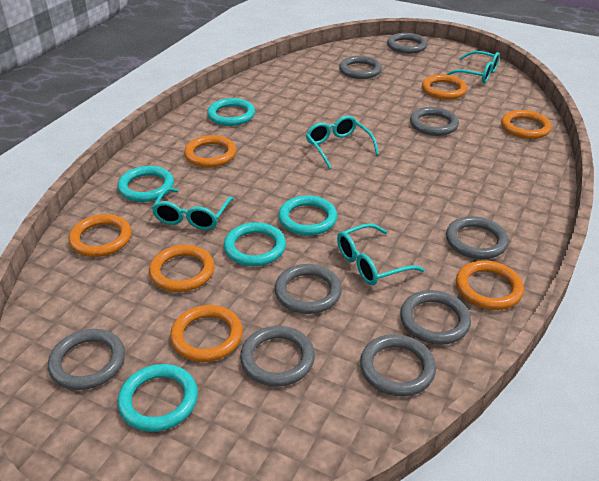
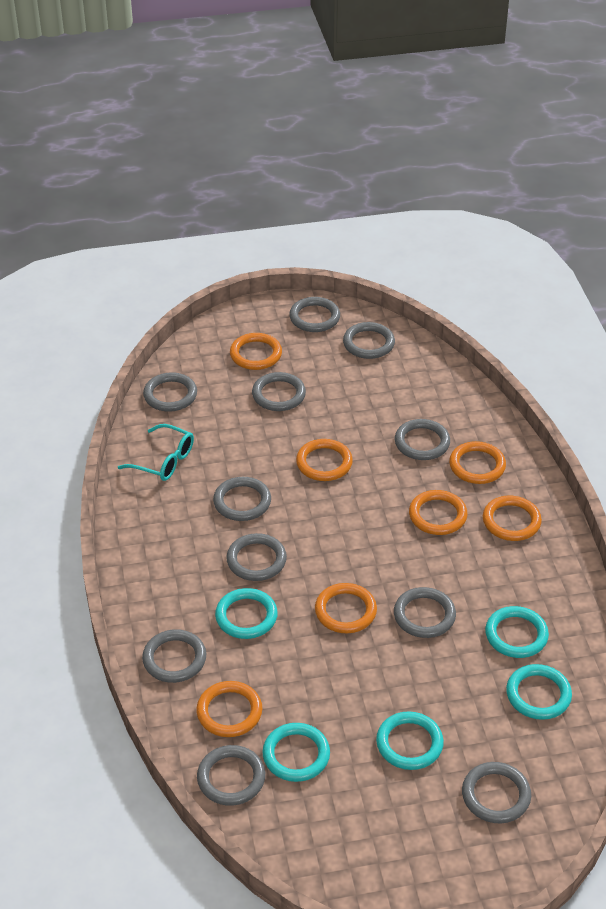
grey ring: 9 -> 11
turquoise glasses: 4 -> 1

